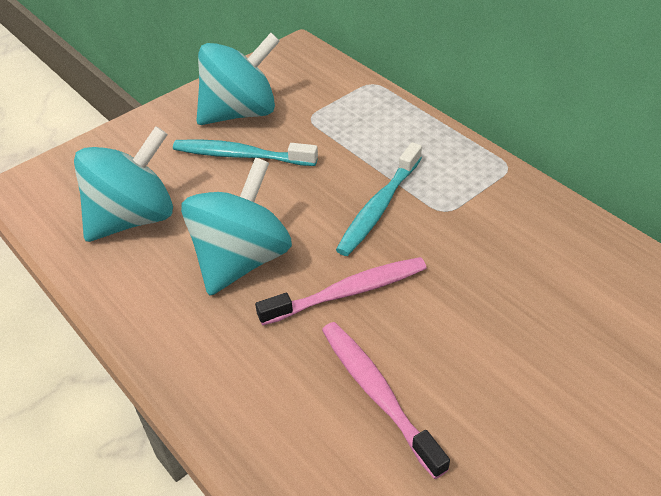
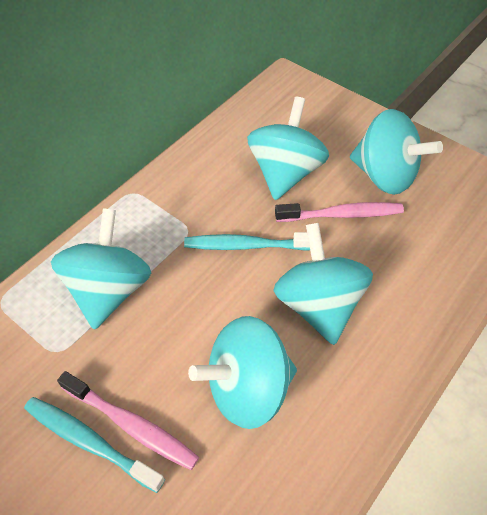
turquoise spinning top: 3 -> 5

